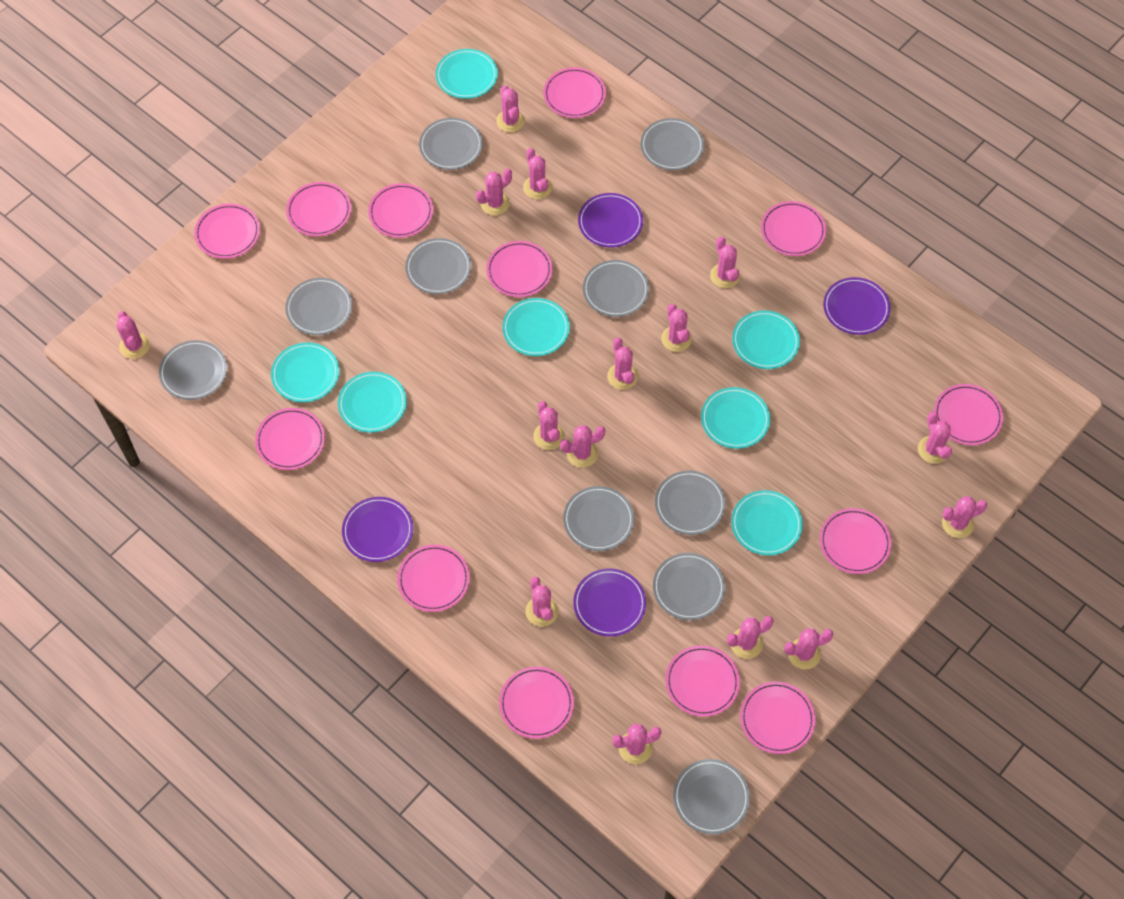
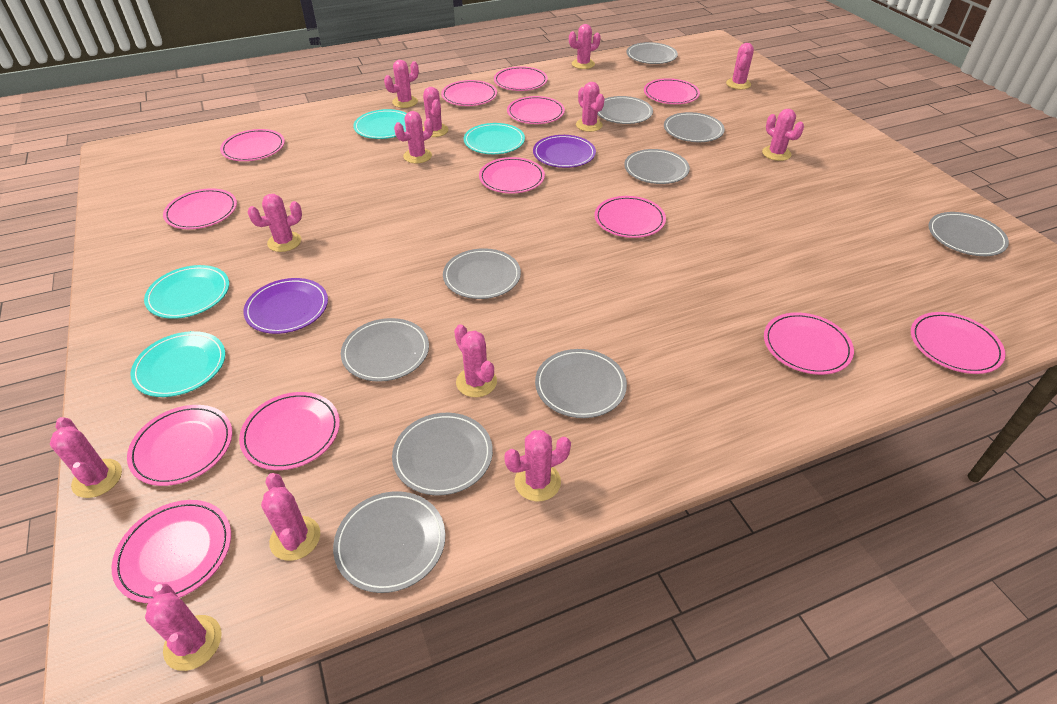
pink cactus: 15 -> 13
purple plate: 4 -> 2
turquoise plate: 7 -> 4

